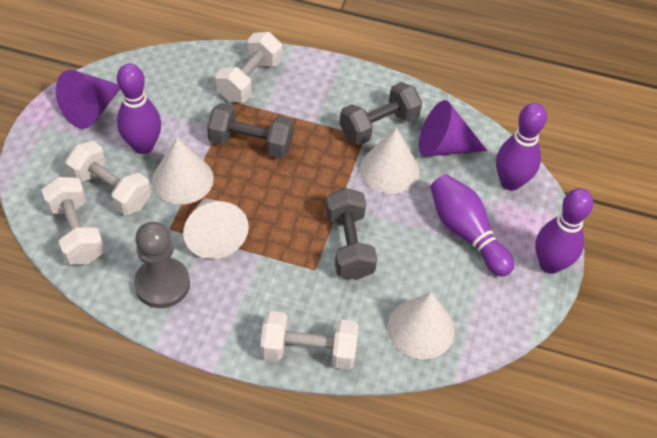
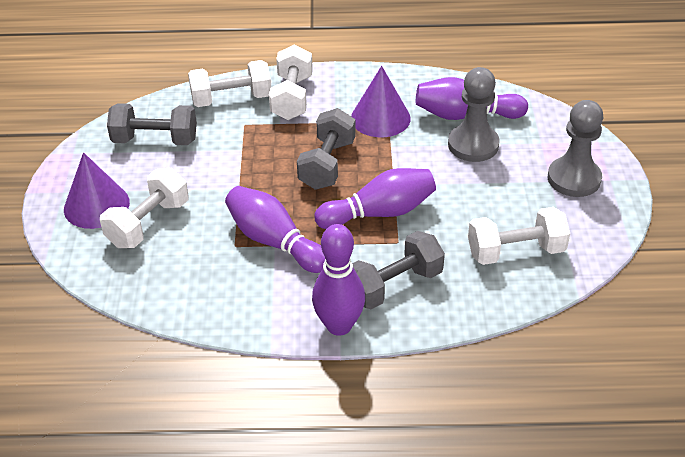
grey pawn: 1 -> 2
white cone: 4 -> 0

